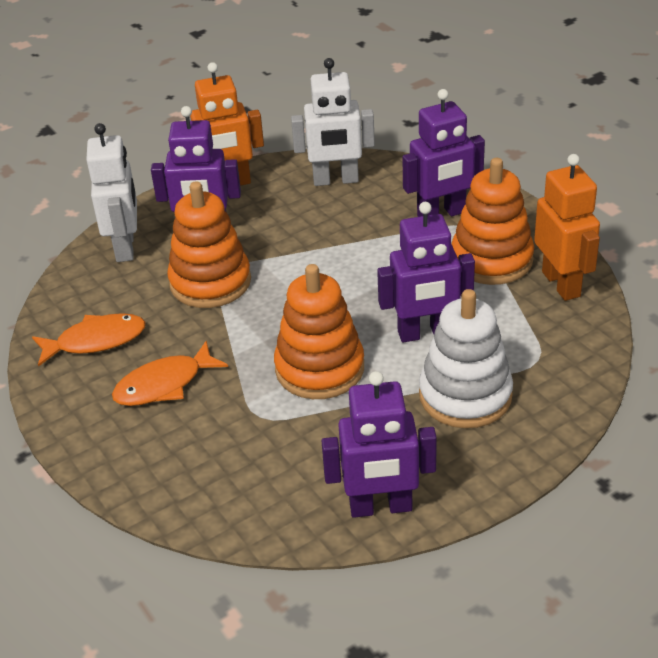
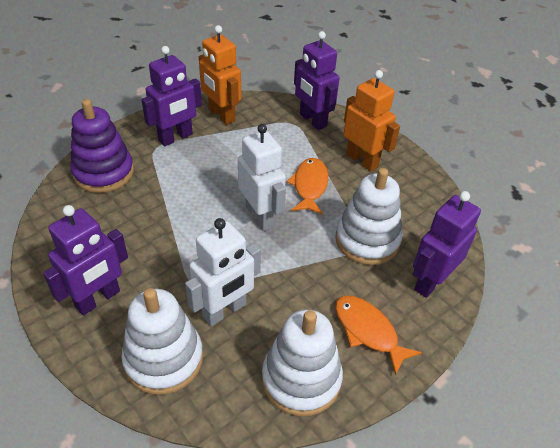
orange stacking toy: 3 -> 0
purple stacking toy: 0 -> 1
white stacking toy: 1 -> 3

